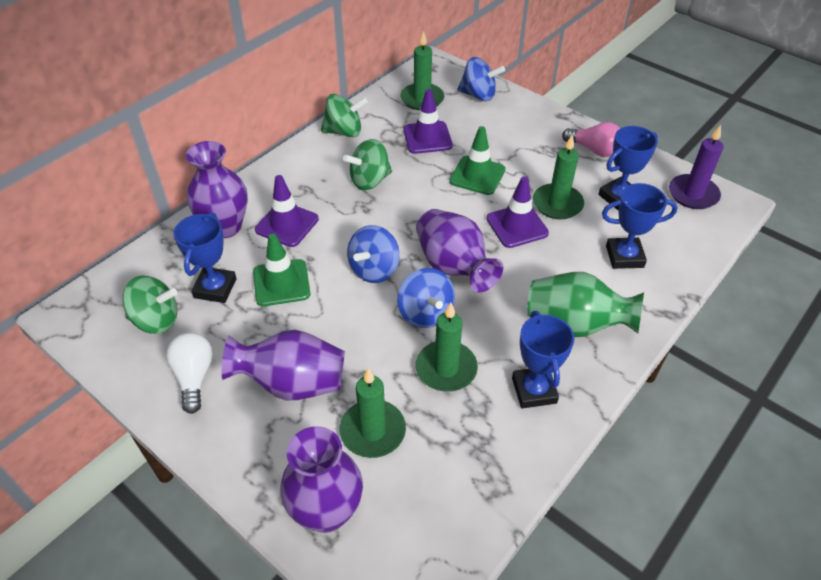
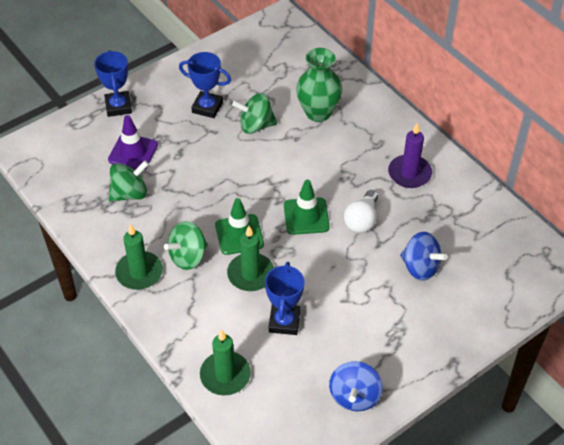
blue spinning top: 3 -> 2
blue trophy: 4 -> 3
green candle: 4 -> 3
pink light bulb: 1 -> 0
purple traffic cone: 3 -> 1
purple vase: 4 -> 0

